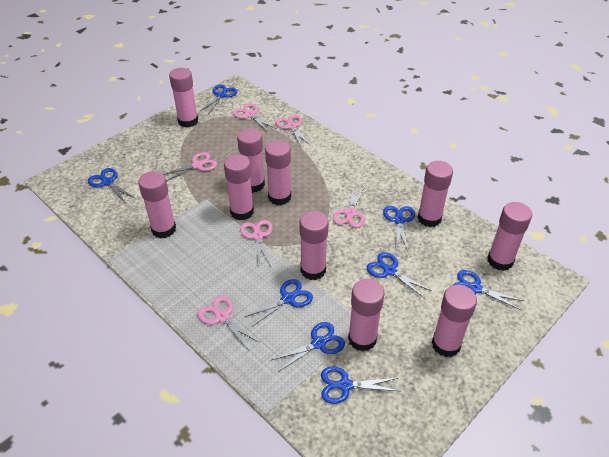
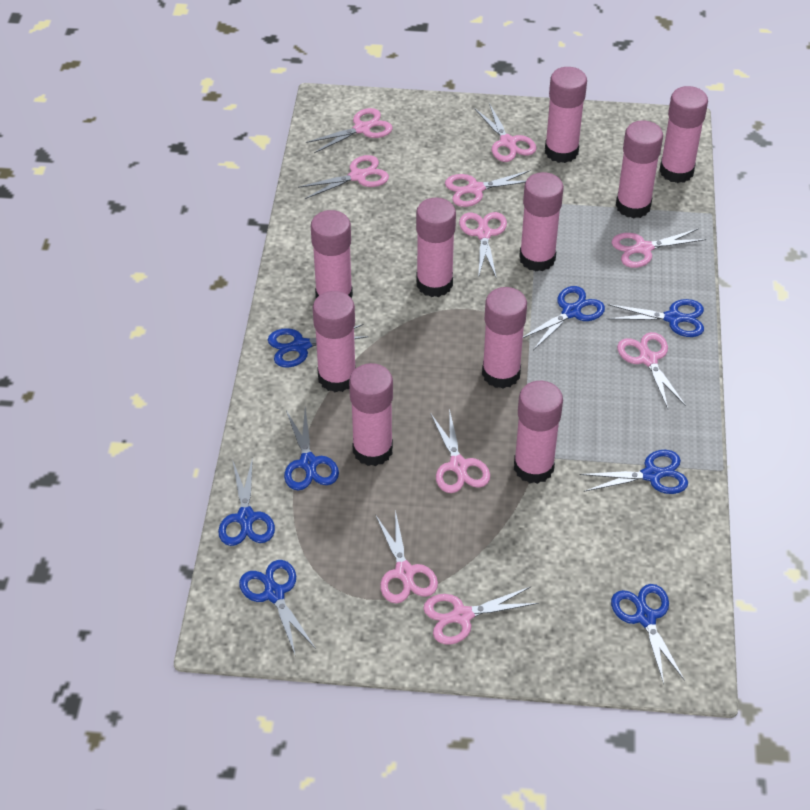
pink scissors: 6 -> 10

